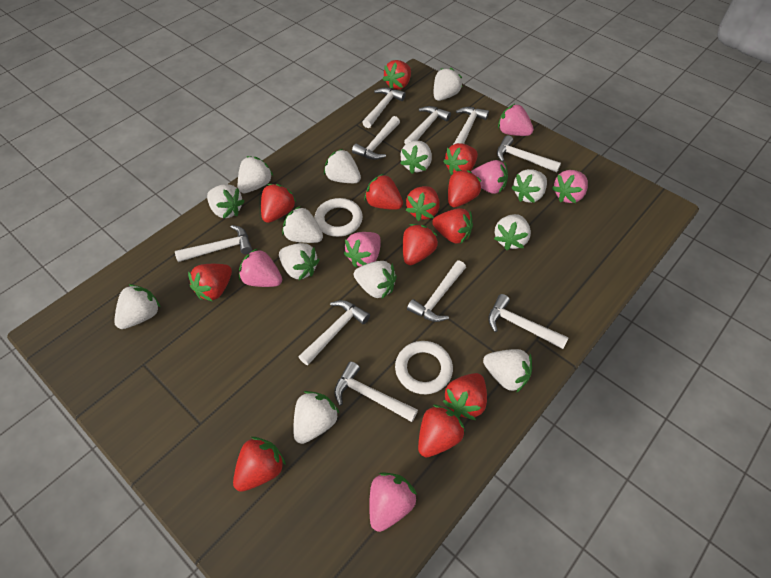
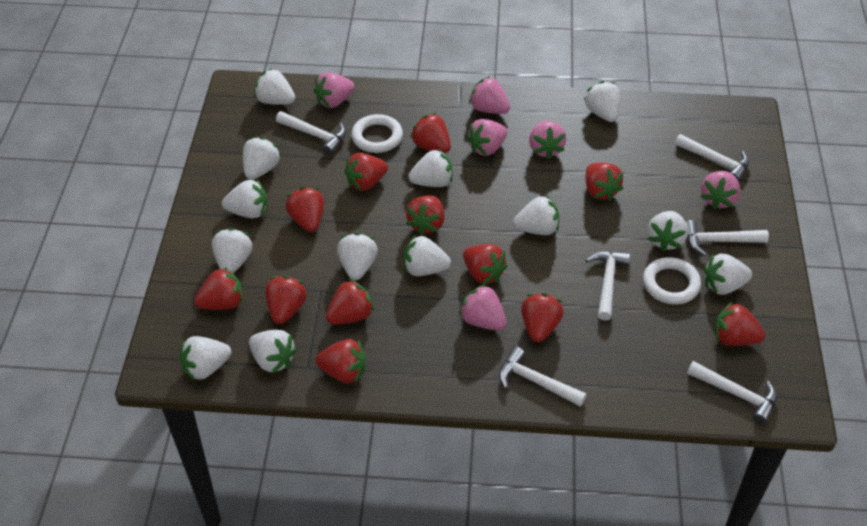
white hammer: 10 -> 6

